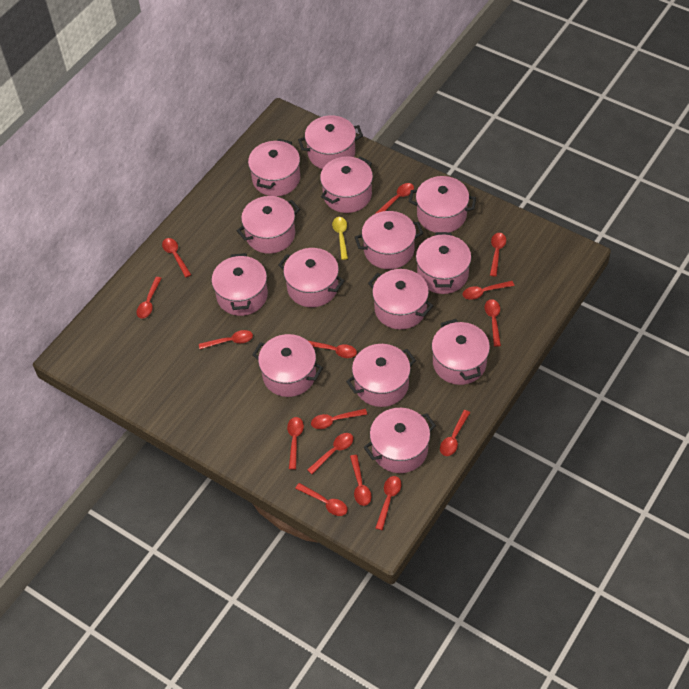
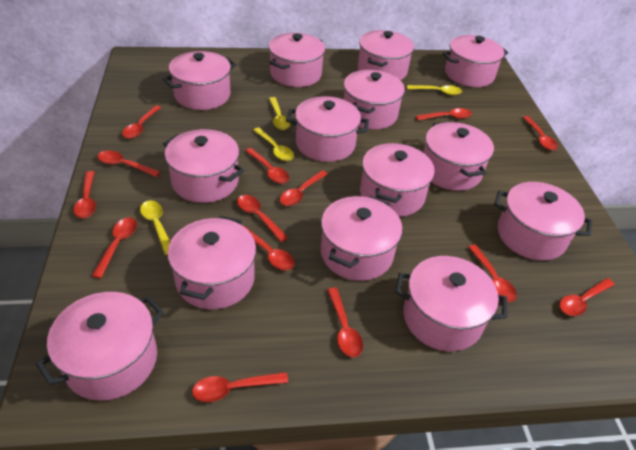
red spoon: 15 -> 14
yellow spoon: 1 -> 4

